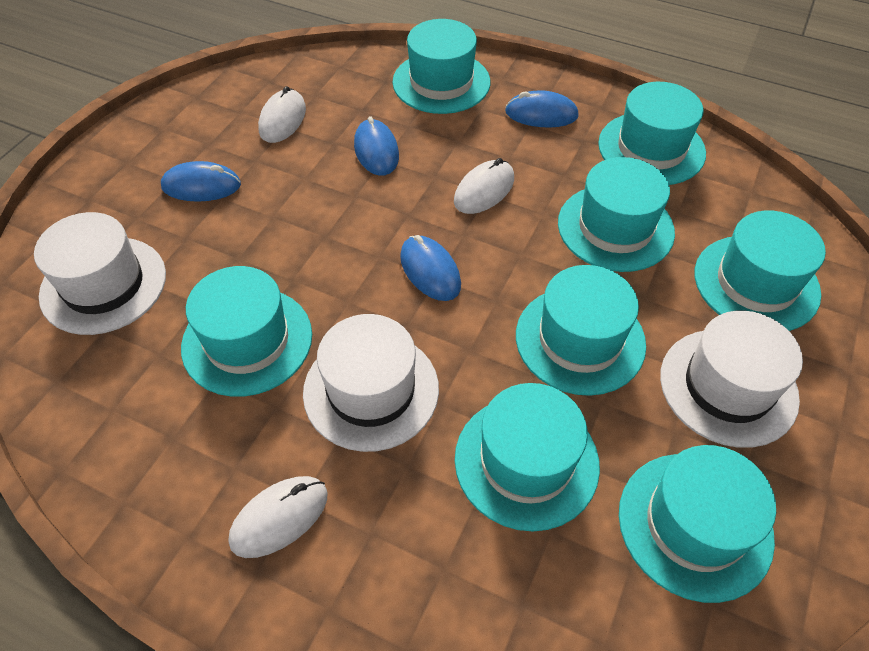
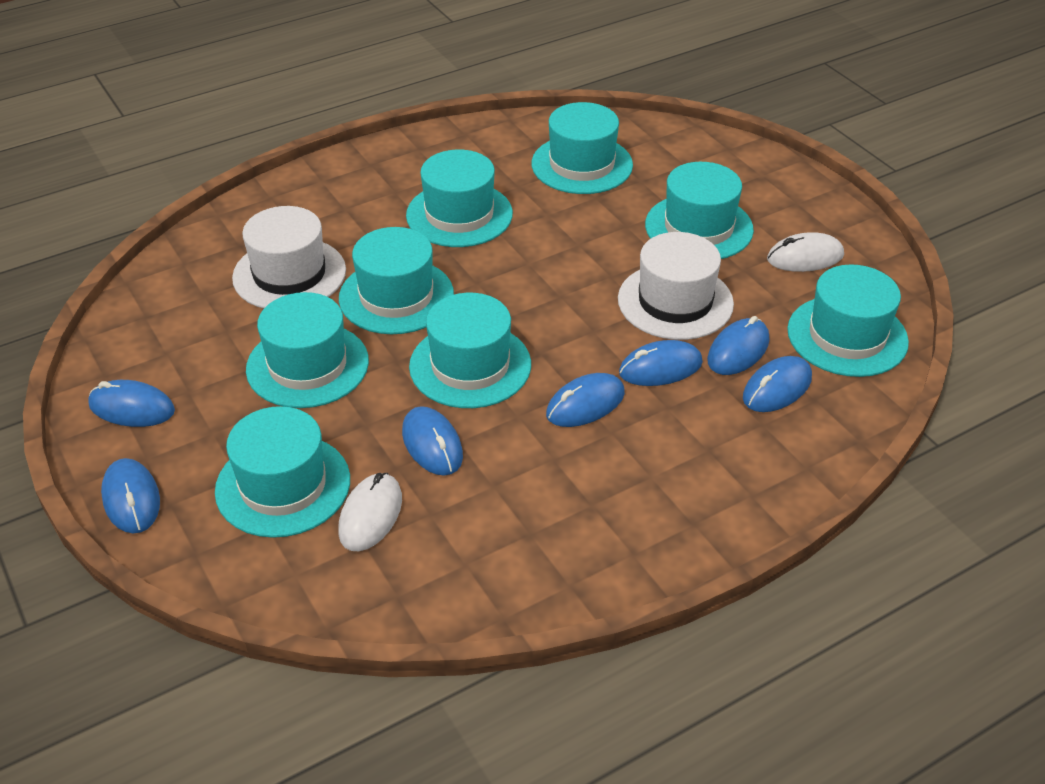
blue mouse: 4 -> 7
white hat: 3 -> 2
white mouse: 3 -> 2

